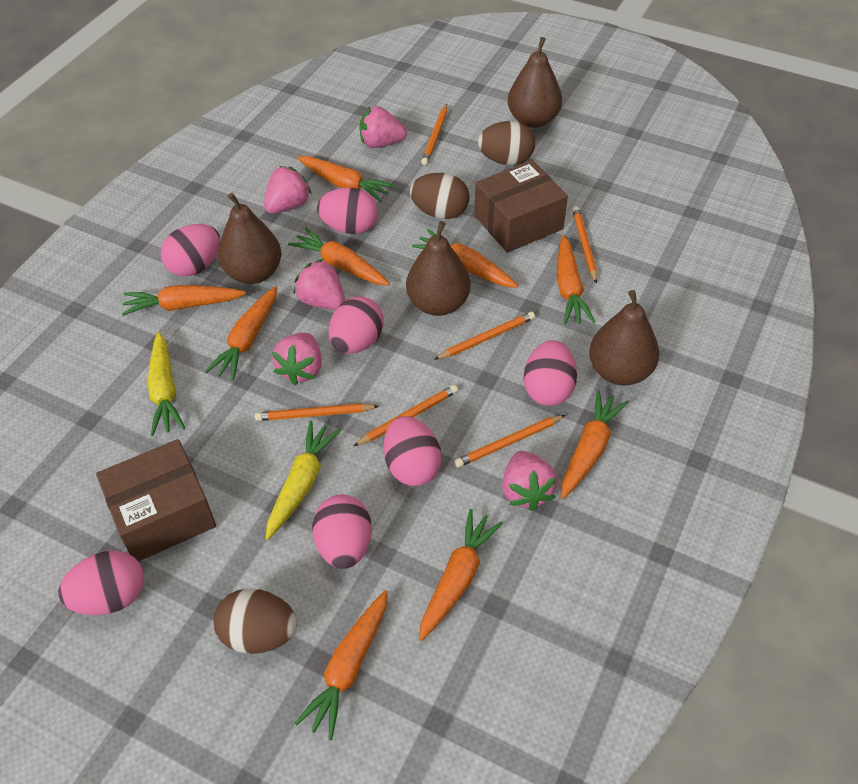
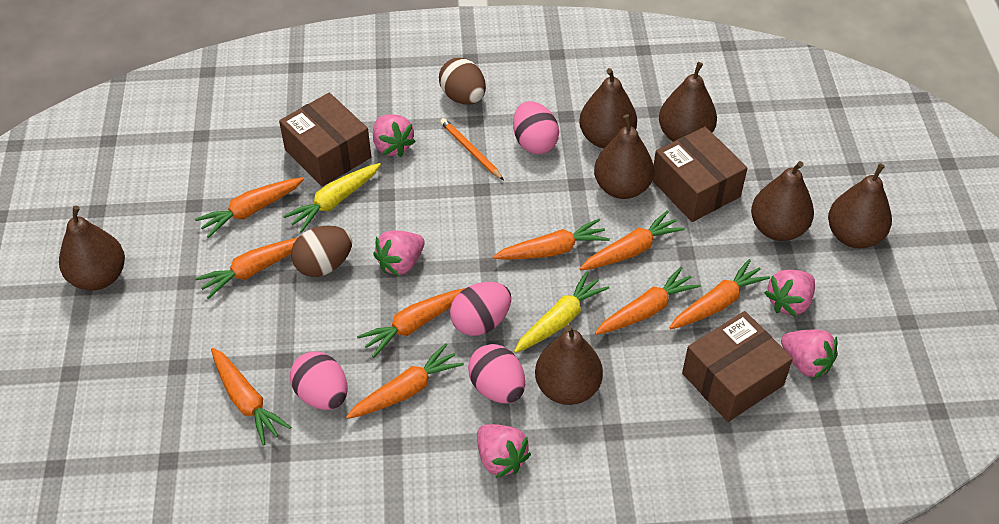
brown box: 2 -> 3
brown egg: 3 -> 2
brown pear: 4 -> 7
orange pencil: 6 -> 1
pink egg: 7 -> 4

